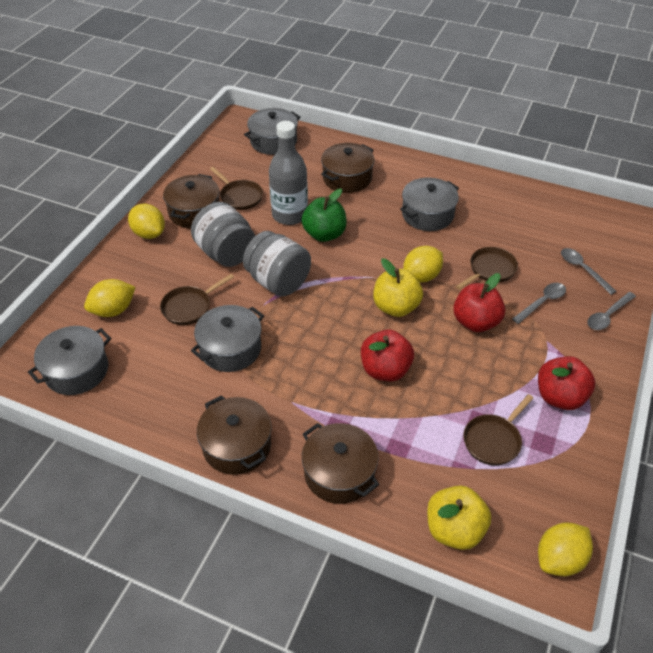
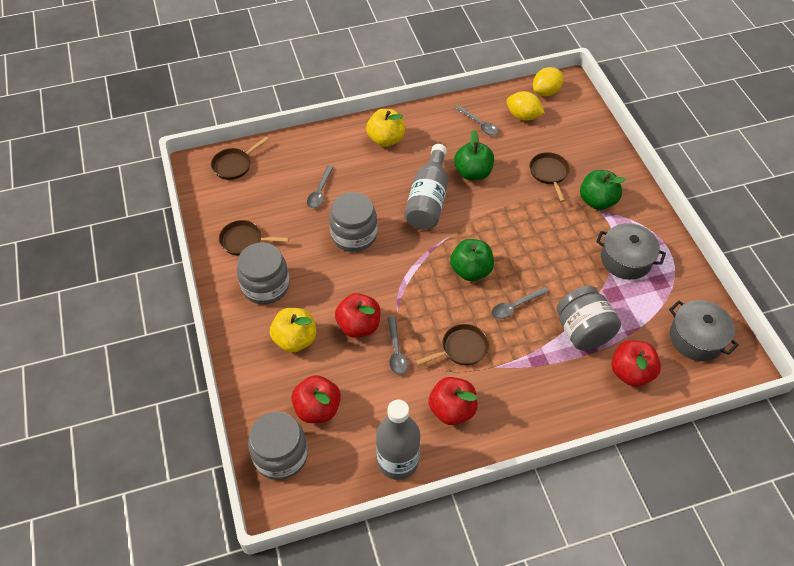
brown pot: 4 -> 0
green apple: 1 -> 3
grey bottle: 1 -> 2
grey jar: 2 -> 4
grey pot: 4 -> 2
grey spoon: 3 -> 4
red apple: 3 -> 4
yellow lemon: 4 -> 2

